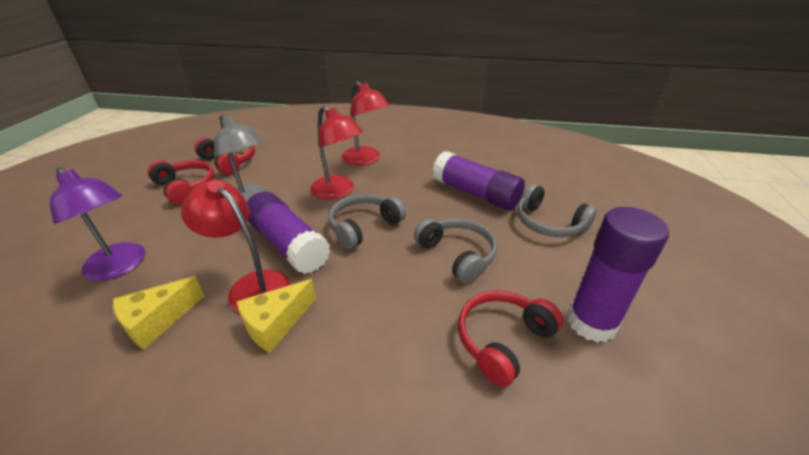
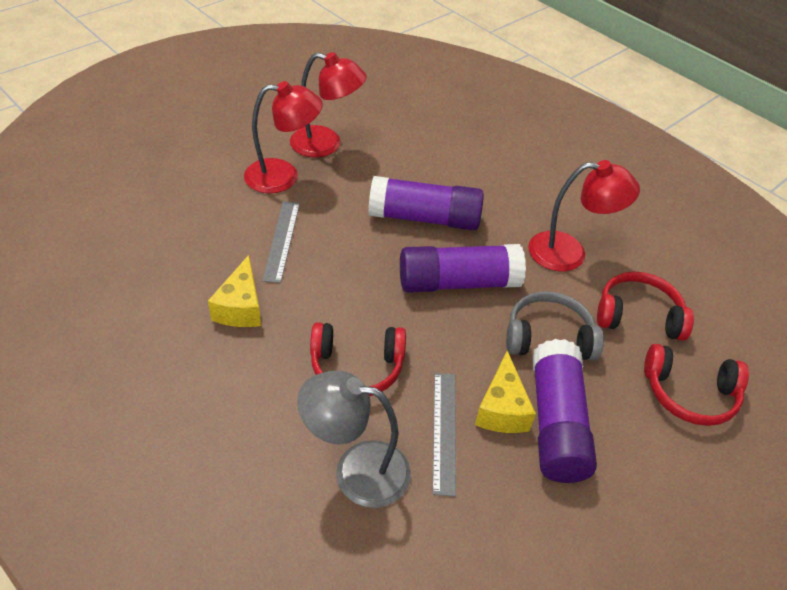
grey headphones: 3 -> 1
grey ruler: 0 -> 2
purple lamp: 1 -> 0

